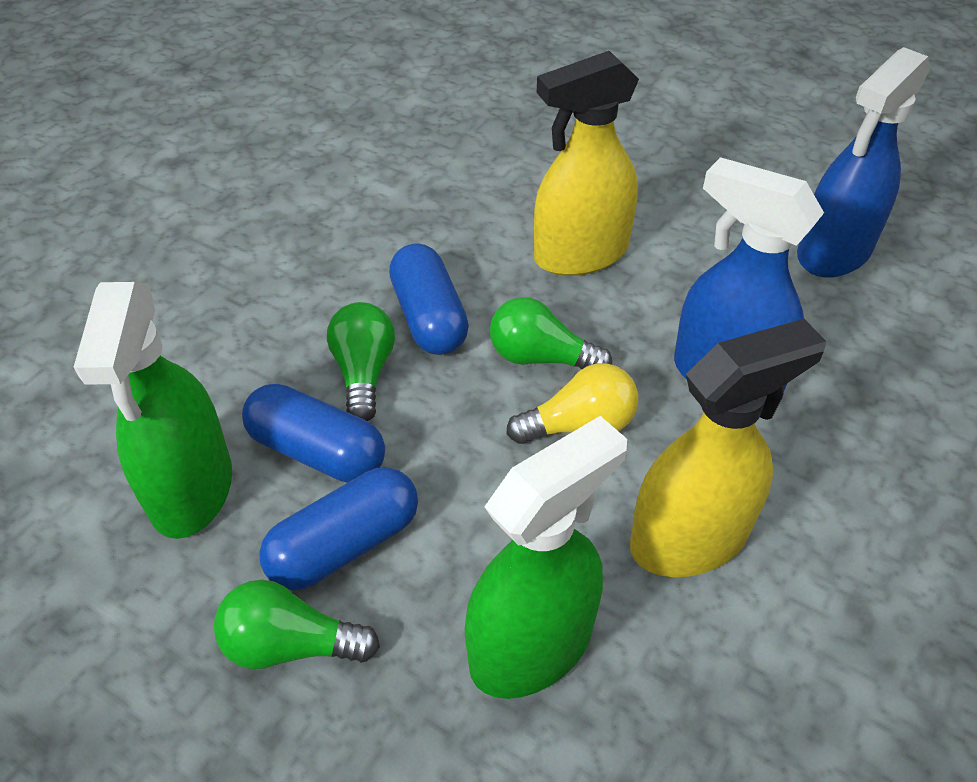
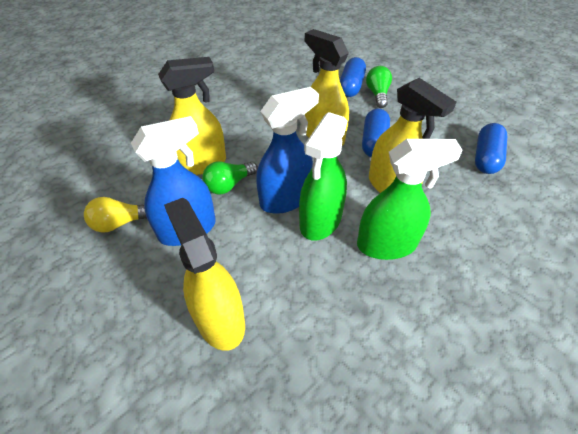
green light bulb: 3 -> 2
yellow spray bottle: 2 -> 4

